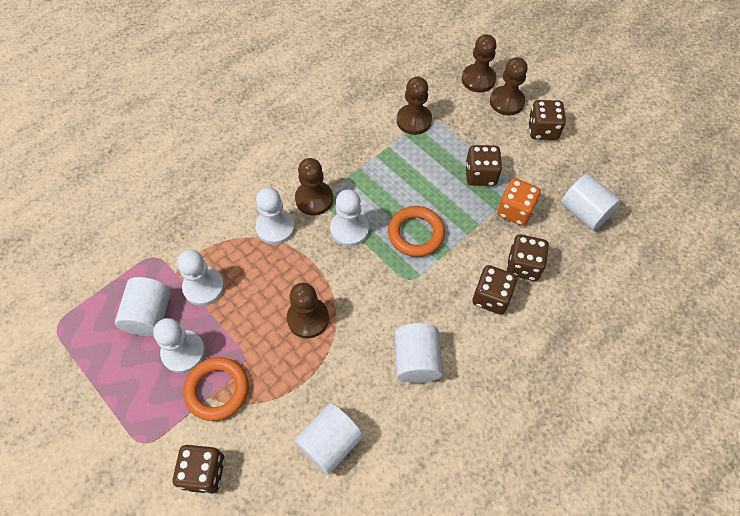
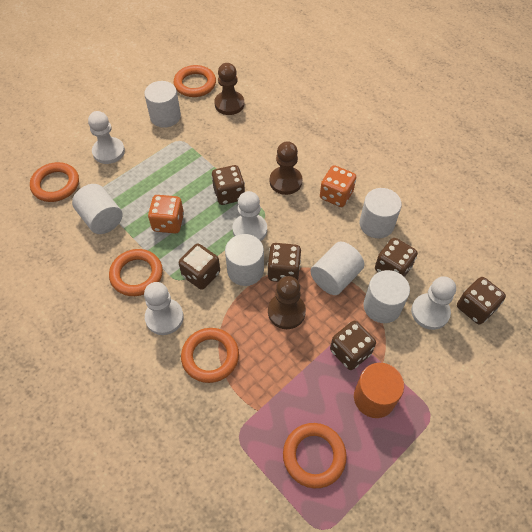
brown dice: 5 -> 6
brown pawn: 5 -> 3
orange cylinder: 0 -> 1
orange dice: 1 -> 2
orange ring: 2 -> 5
white cylinder: 4 -> 6

